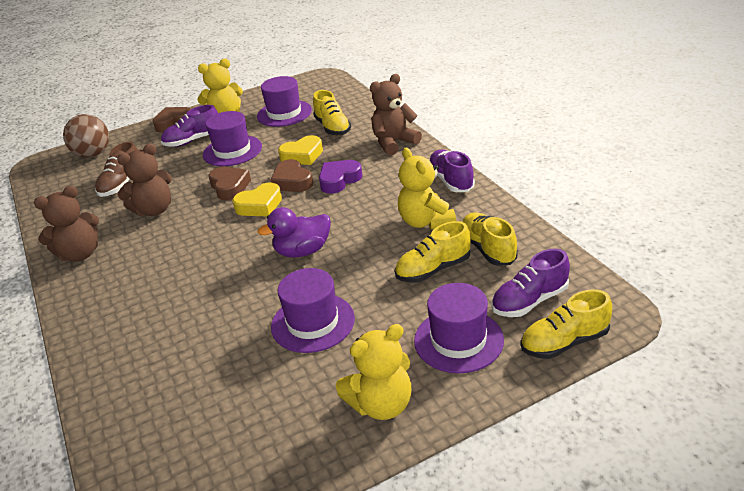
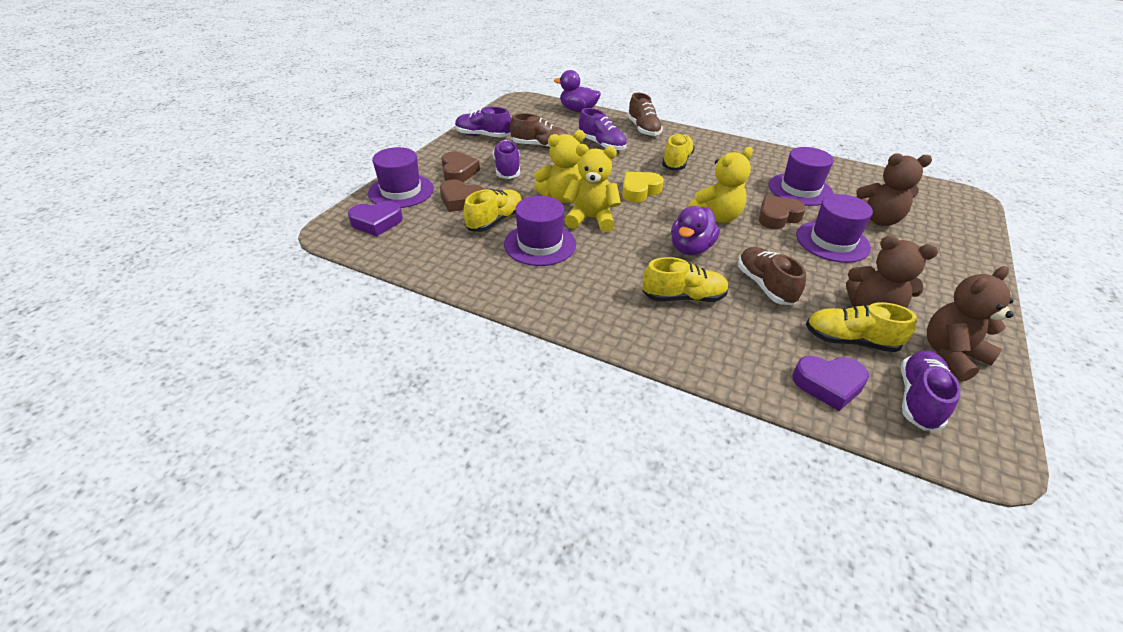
brown ball: 1 -> 0
brown shoe: 1 -> 3
purple duck: 1 -> 2
purple heart: 1 -> 2
purple shoe: 3 -> 4
yellow heart: 2 -> 1

